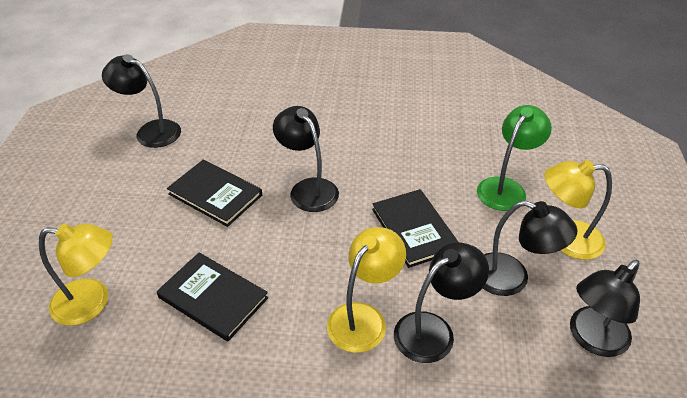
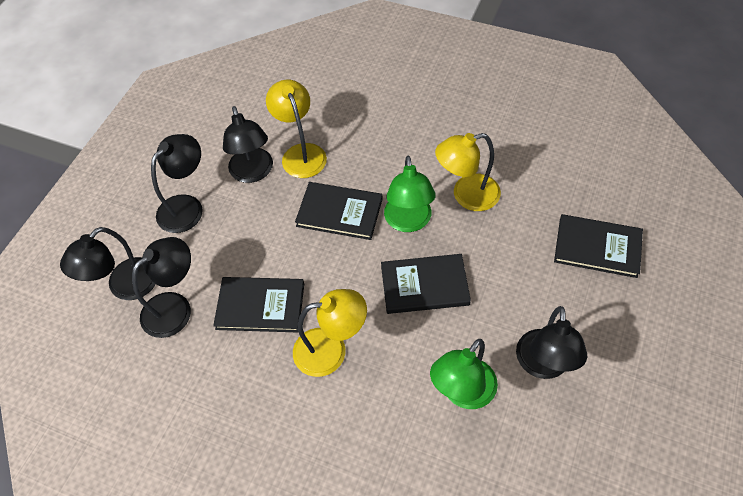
black book: 3 -> 4
green lamp: 1 -> 2

